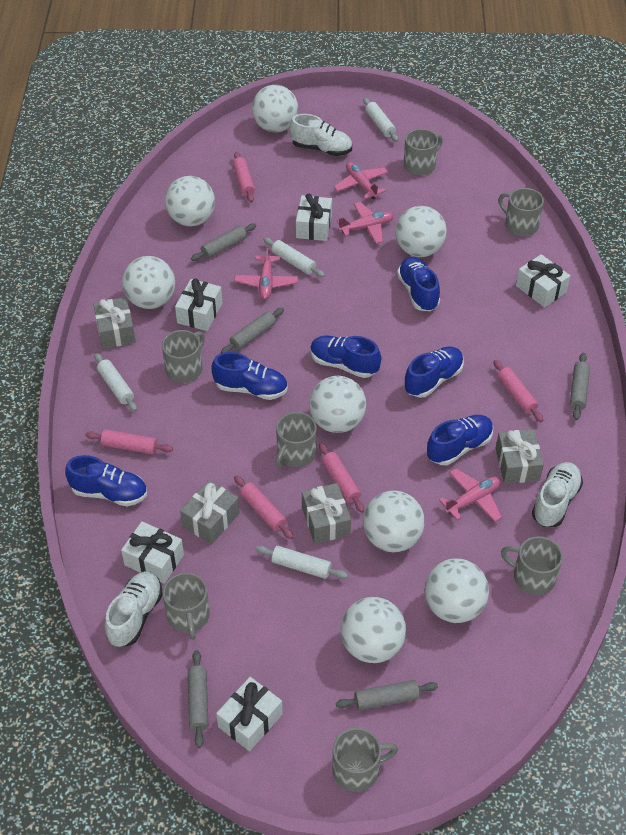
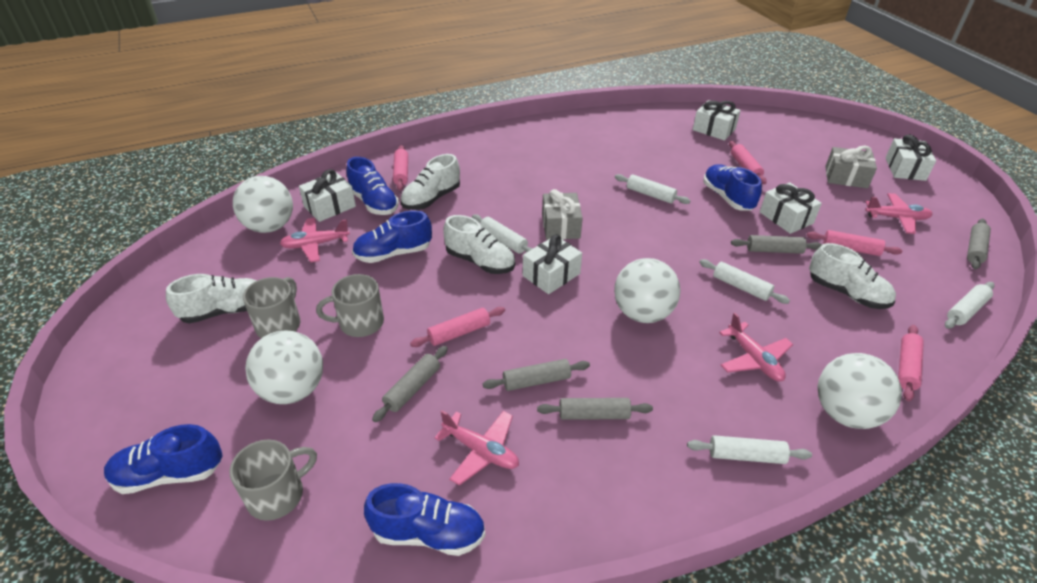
blue shoe: 6 -> 5
grey gift: 4 -> 2
grey mug: 7 -> 3
white ball: 8 -> 4
white rolling pin: 4 -> 5
white shoe: 3 -> 4

